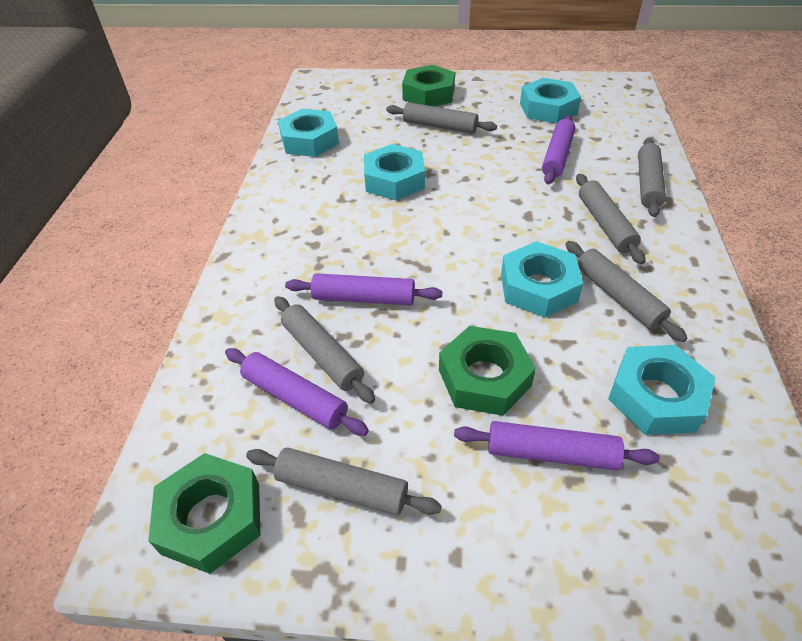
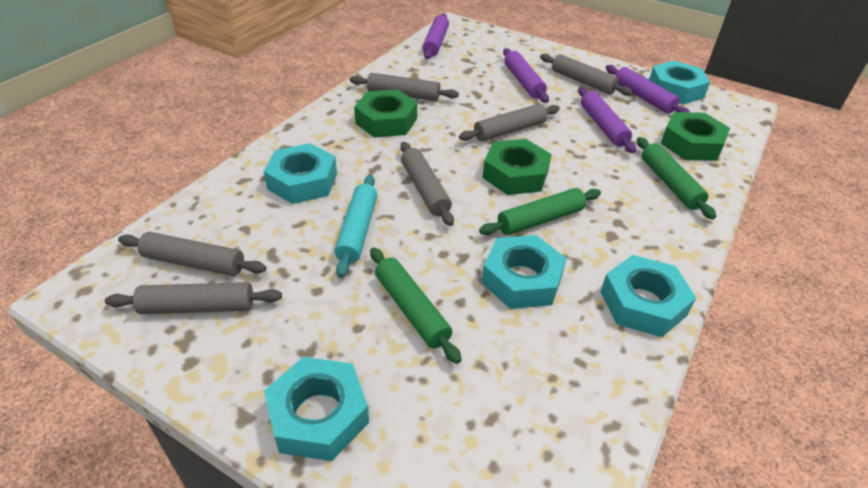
green rolling pin: 0 -> 3
turquoise rolling pin: 0 -> 1

